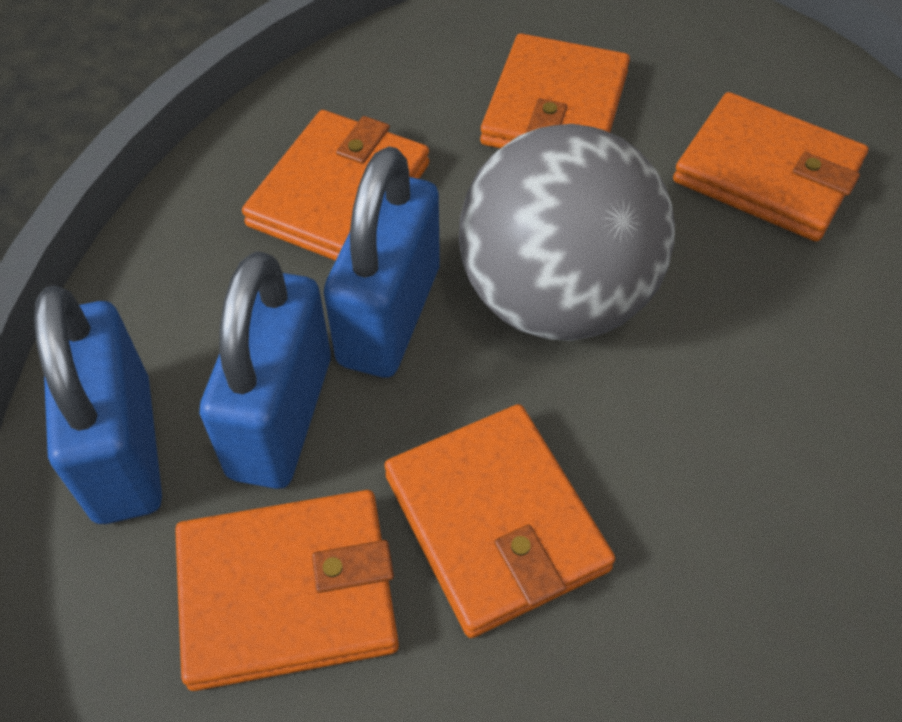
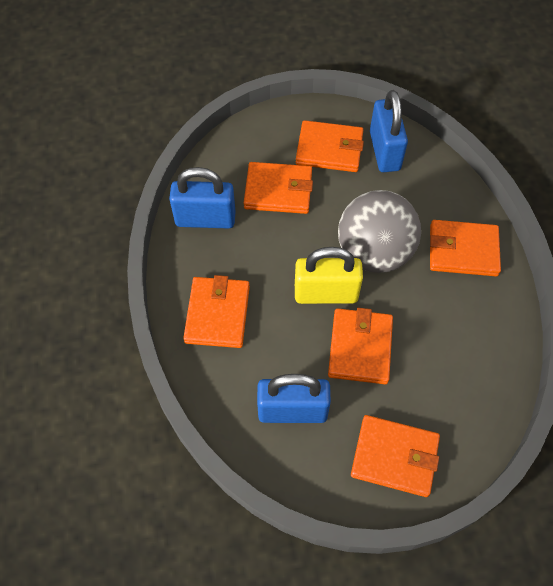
orange wallet: 5 -> 6
yellow padlock: 0 -> 1

